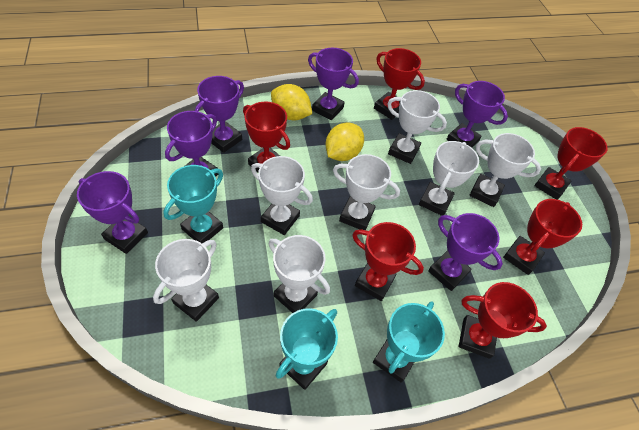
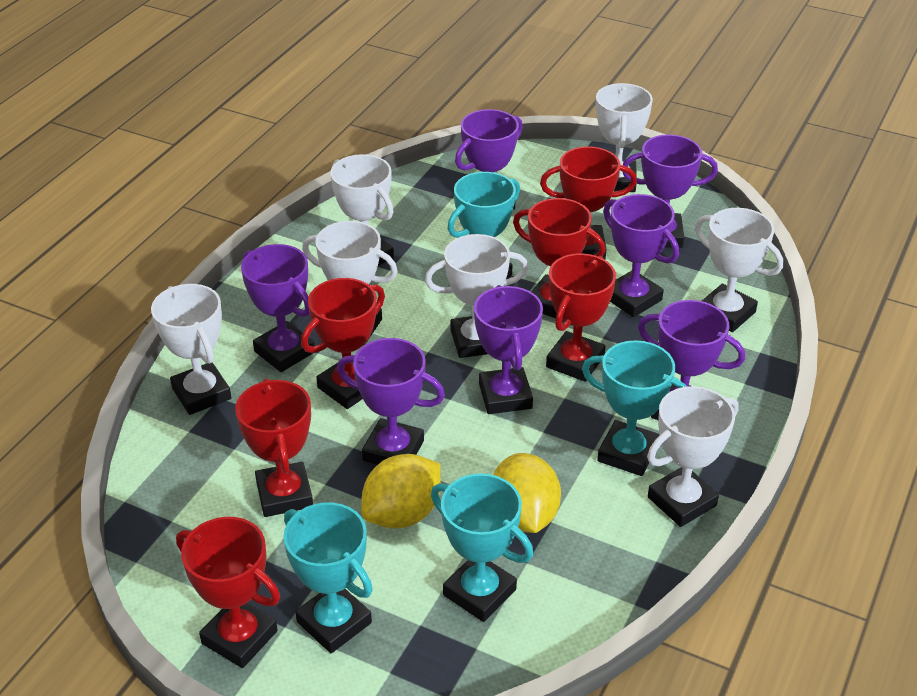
purple trophy: 6 -> 7
turquoise trophy: 3 -> 4

